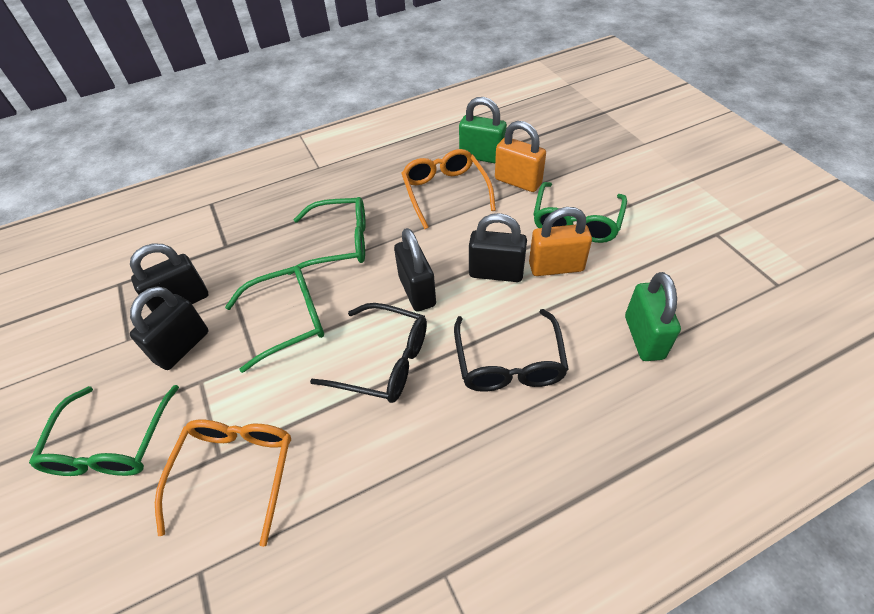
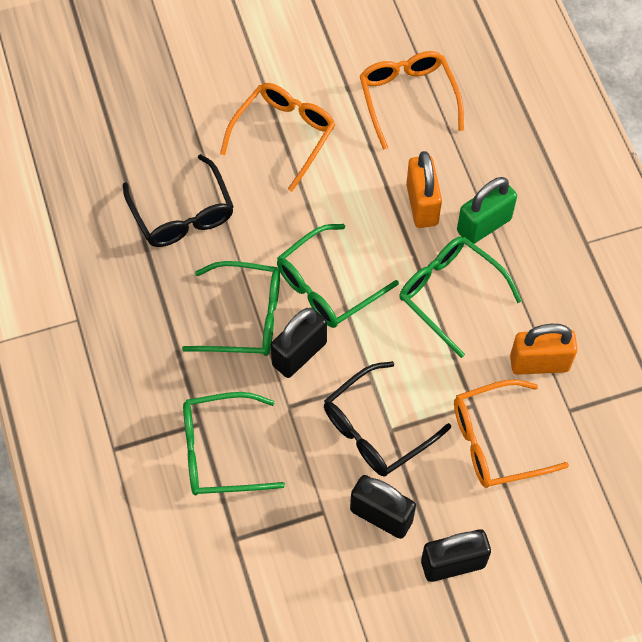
black padlock: 4 -> 3
green padlock: 2 -> 1
orange glasses: 2 -> 3

